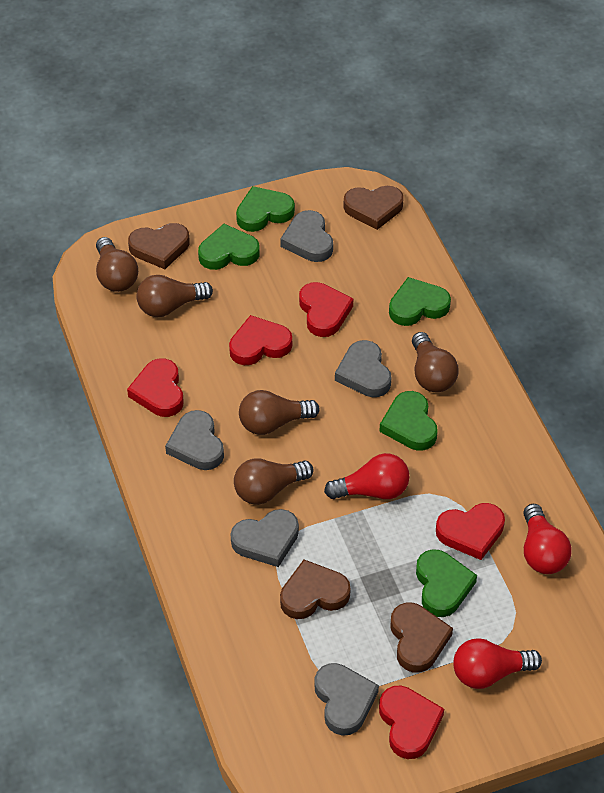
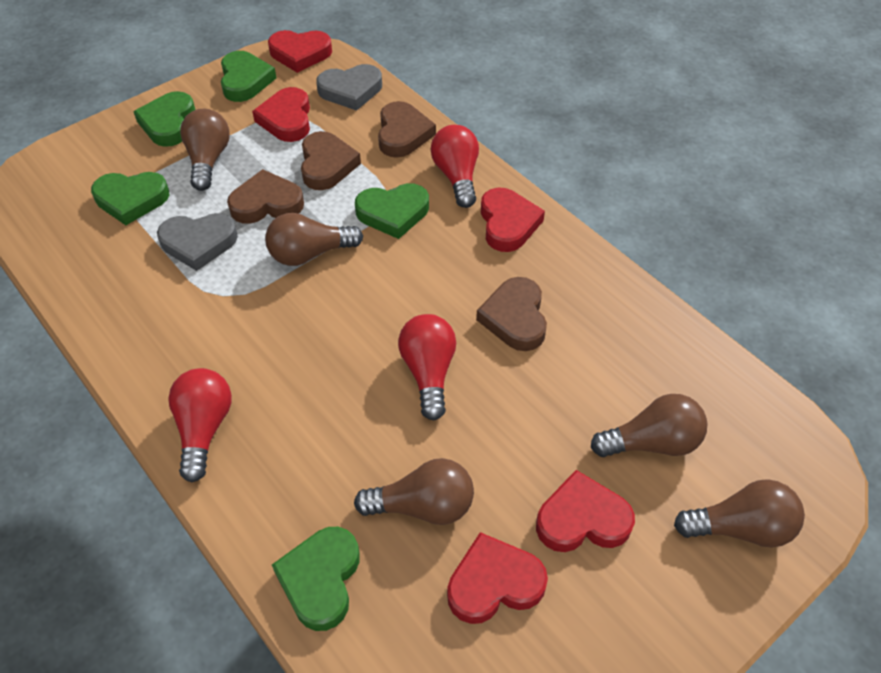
grey heart: 5 -> 2

